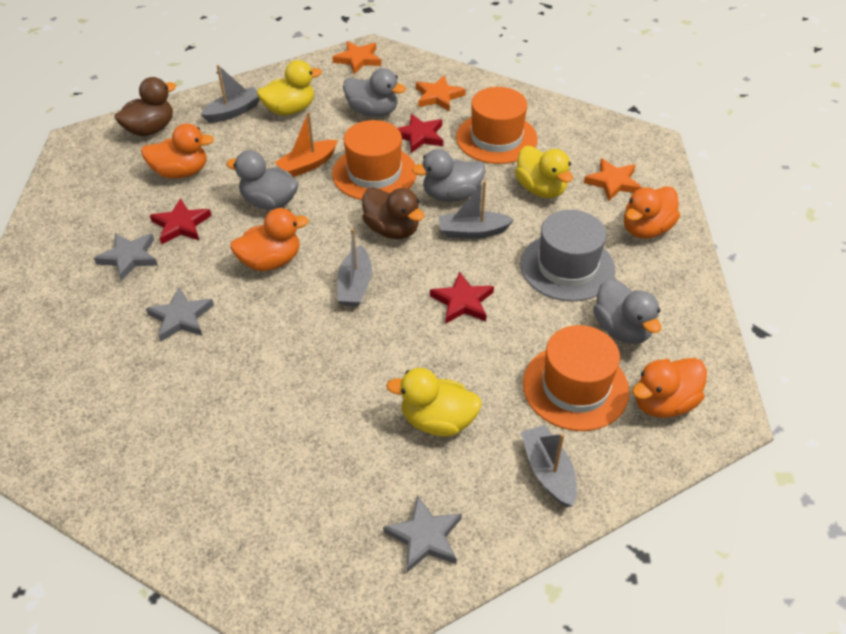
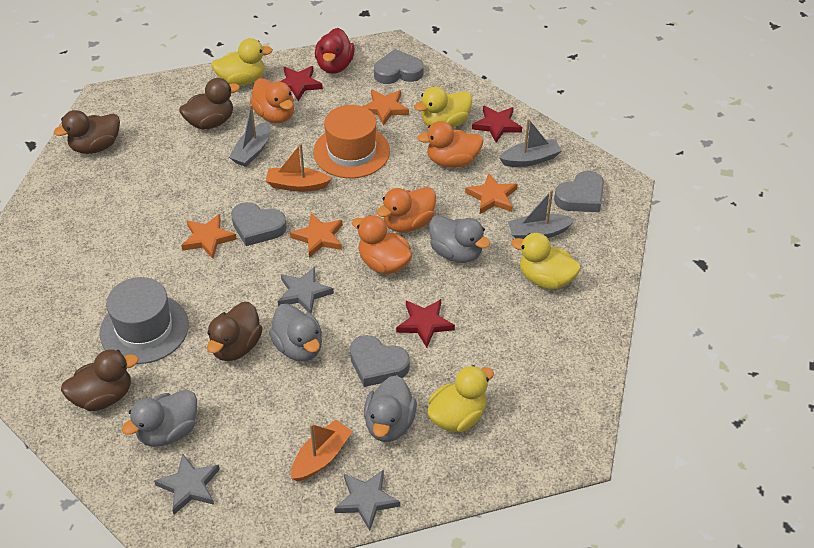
brown duck: 2 -> 4
grey boat: 4 -> 3
grey heart: 0 -> 4
orange boat: 1 -> 2
orange hat: 3 -> 1
orange star: 3 -> 4
red duck: 0 -> 1
yellow duck: 3 -> 4

